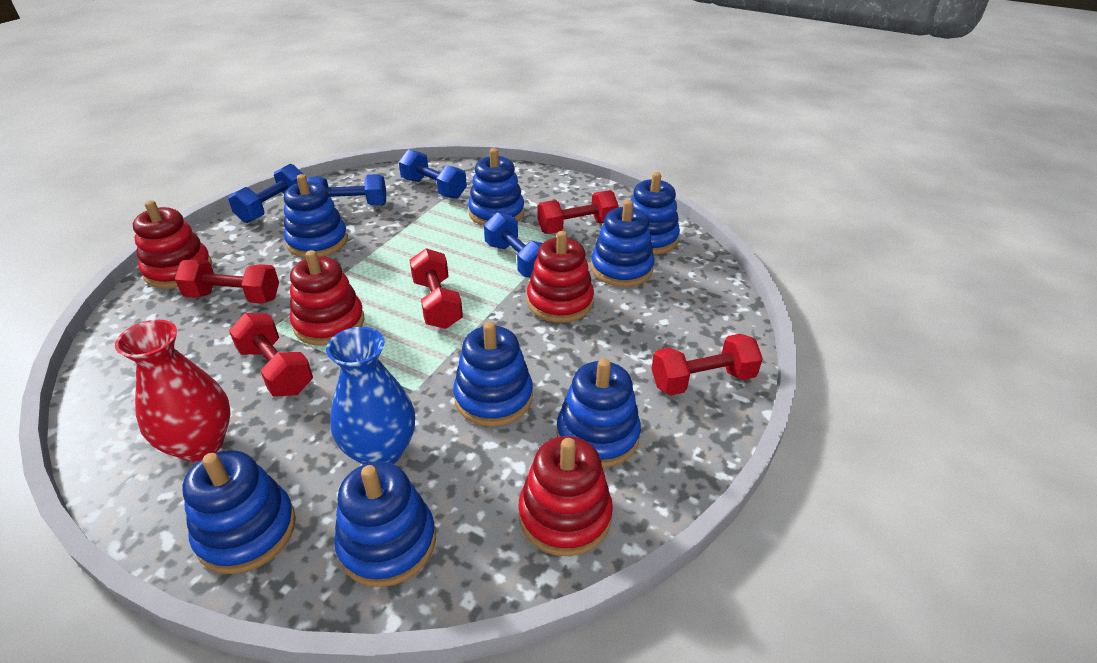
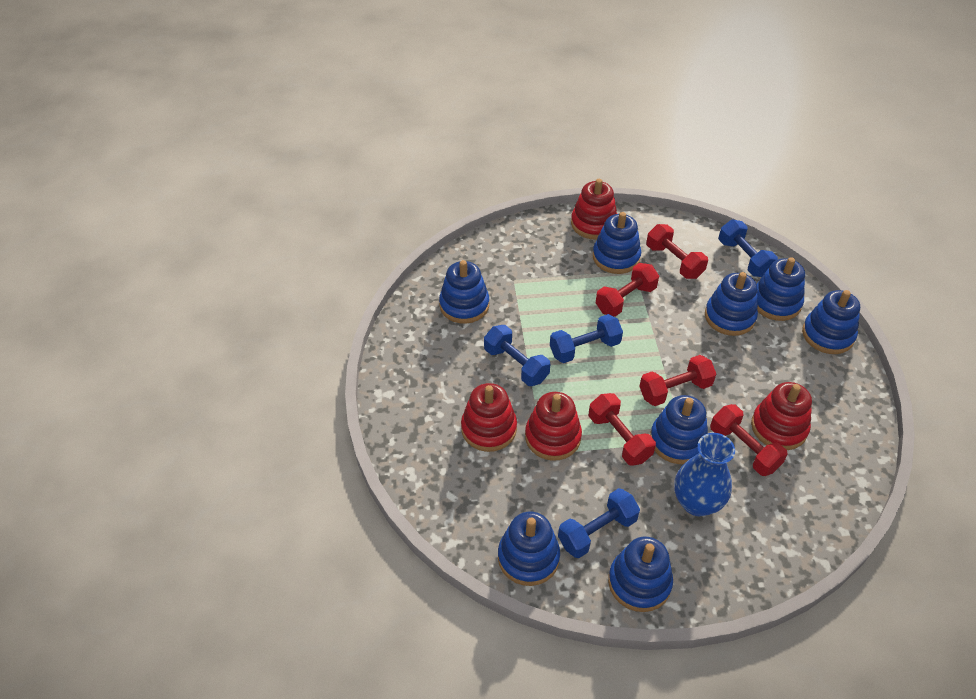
red vase: 1 -> 0

